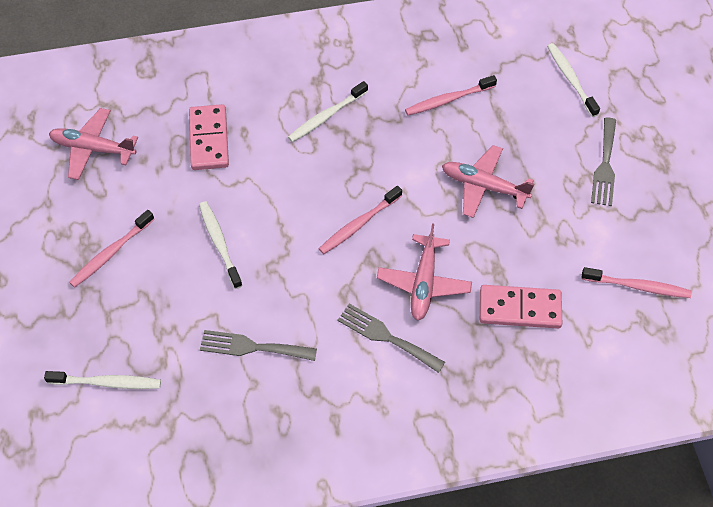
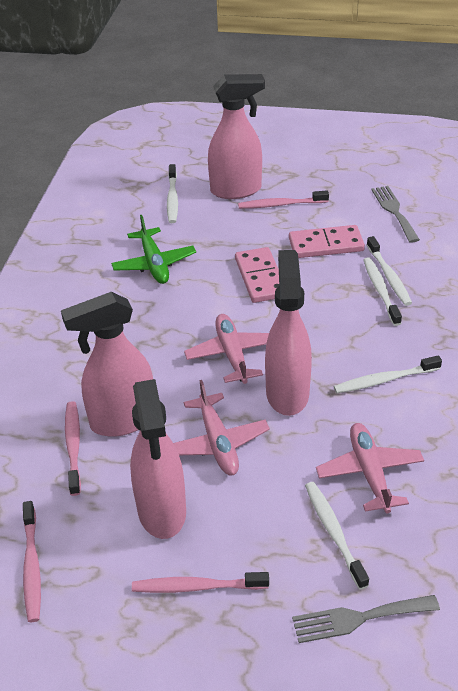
green plane: 0 -> 1
grey fork: 3 -> 2
pink spray bottle: 0 -> 4
white toothbrush: 4 -> 5

